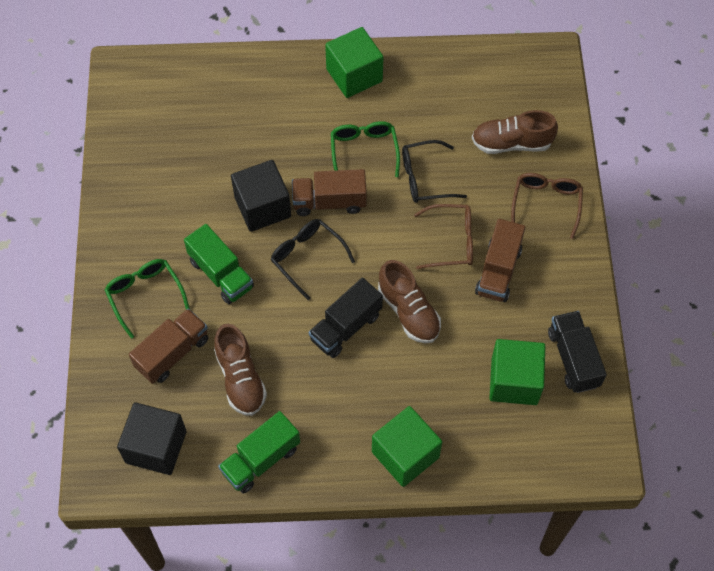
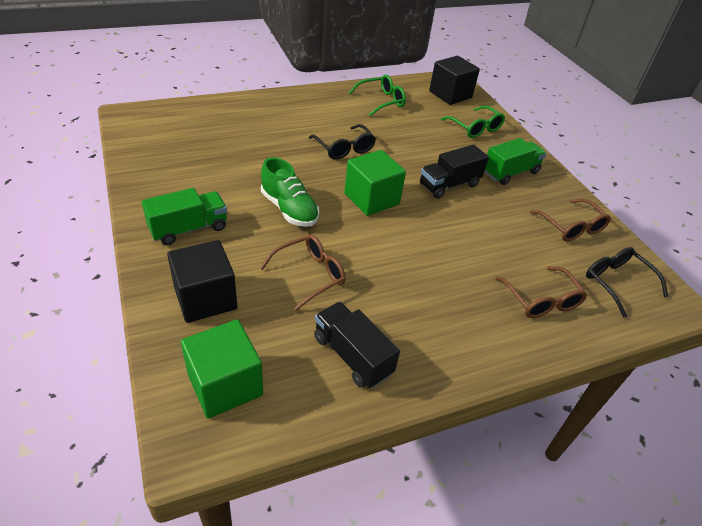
brown glasses: 2 -> 3
brown shoe: 3 -> 0
brown truck: 3 -> 0
green cube: 3 -> 2
green shoe: 0 -> 1

